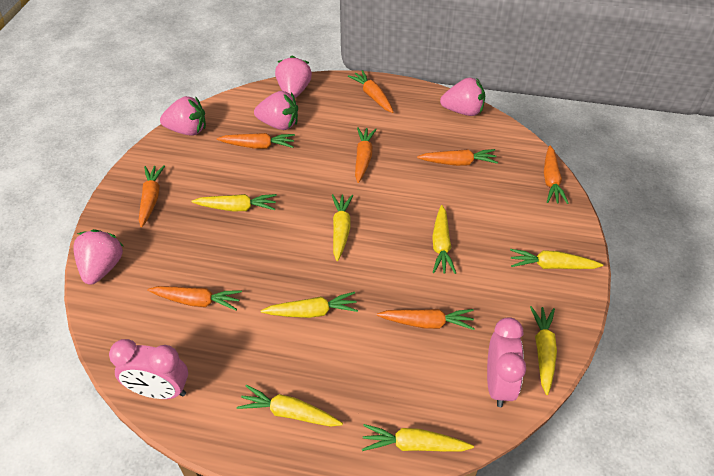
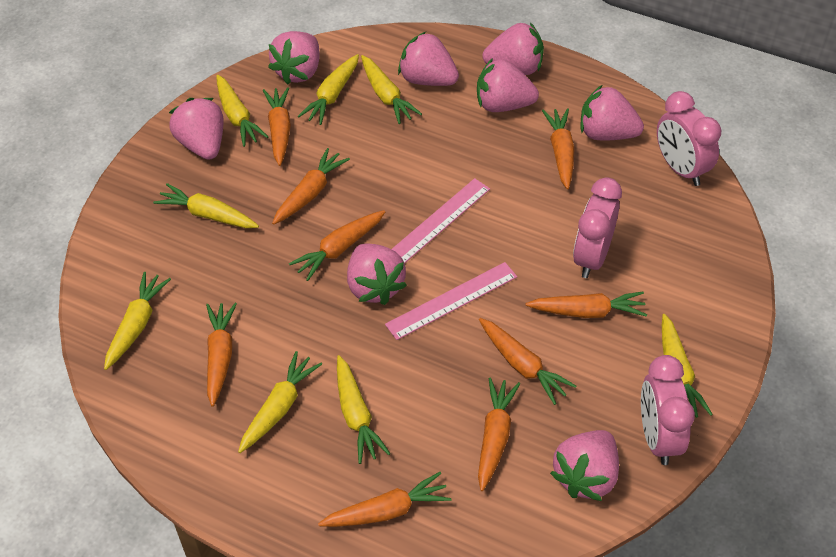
orange carrot: 8 -> 9
pink clock: 2 -> 3
pink ruler: 0 -> 2
pink strawberry: 5 -> 8

